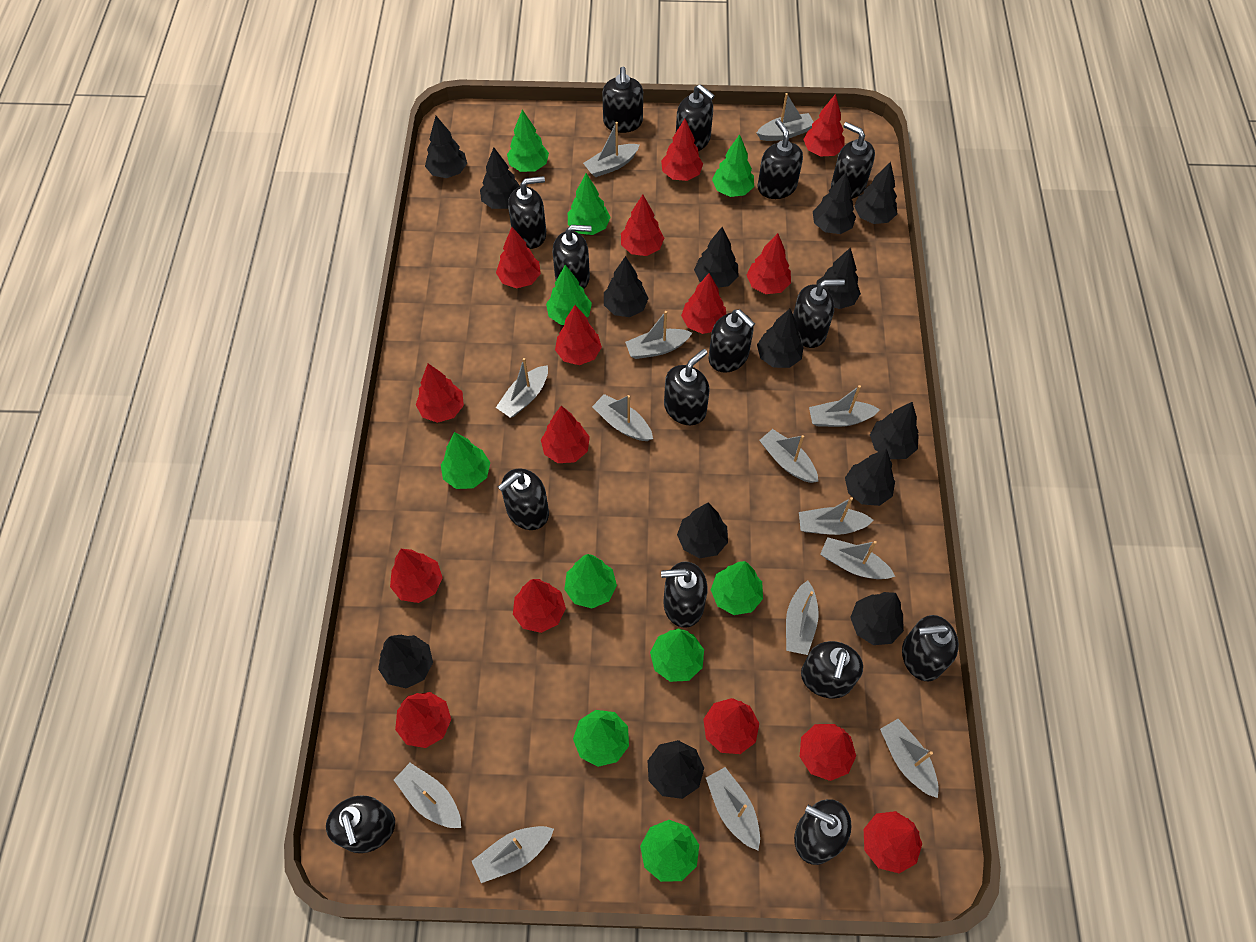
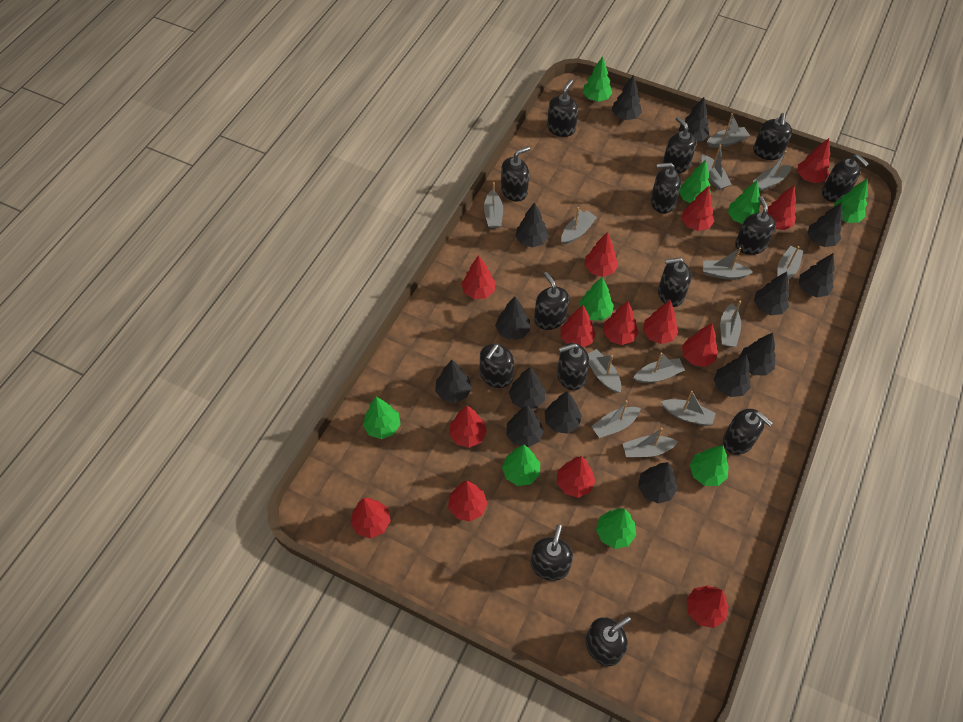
black soap dispenser: 15 -> 14
green tree: 10 -> 9
grey boat: 14 -> 13
red tree: 15 -> 14

